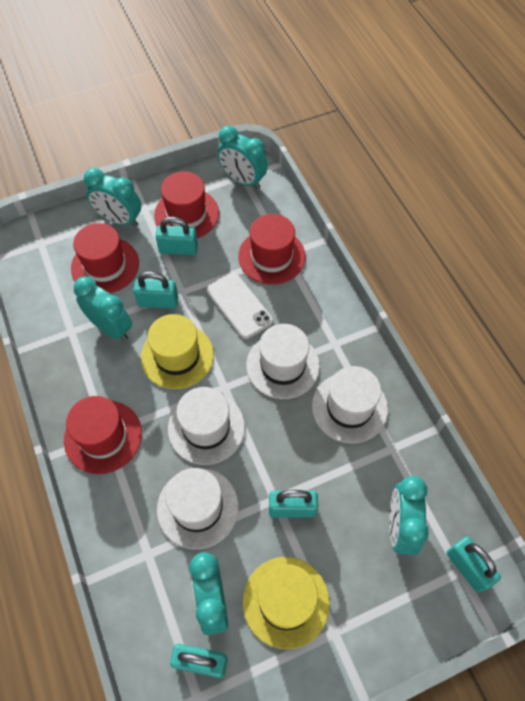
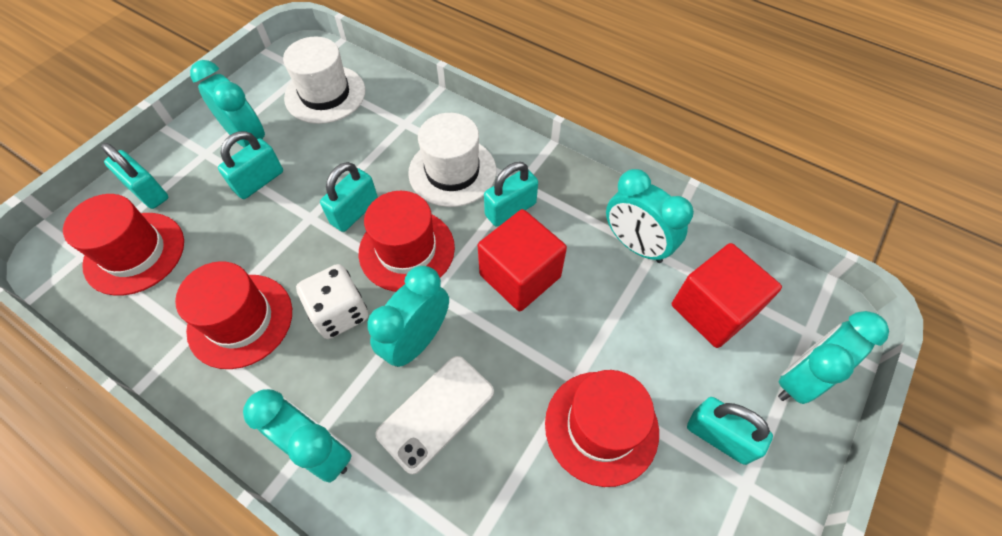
red cube: 0 -> 2
white dice: 0 -> 1
white hat: 4 -> 2
yellow hat: 2 -> 0

